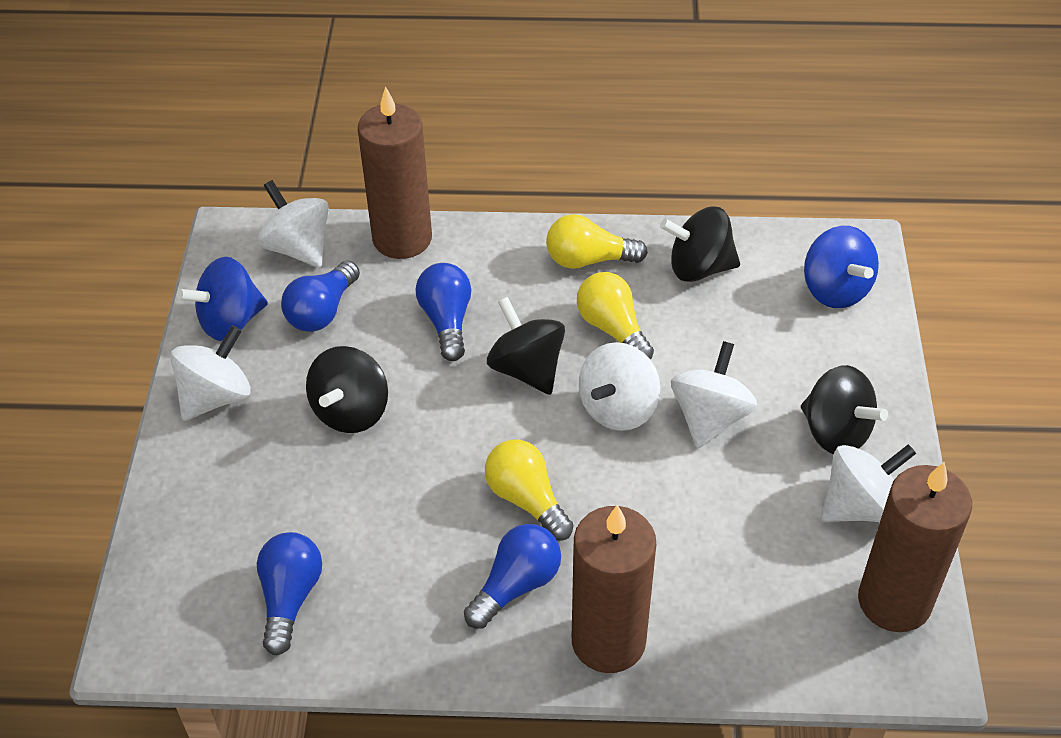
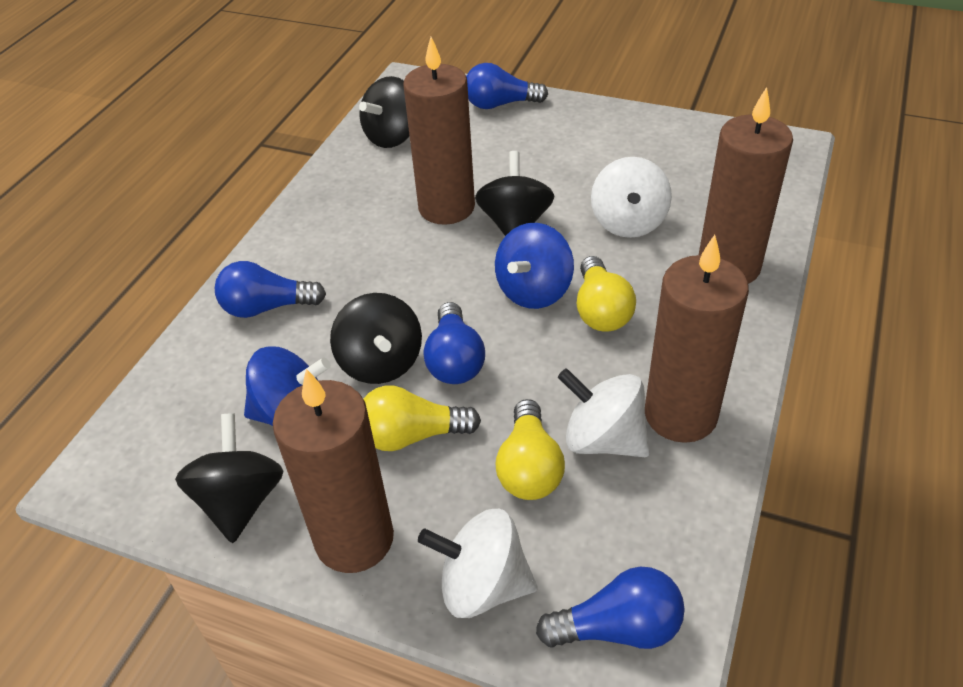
brown candle: 3 -> 4
white spinning top: 5 -> 3

